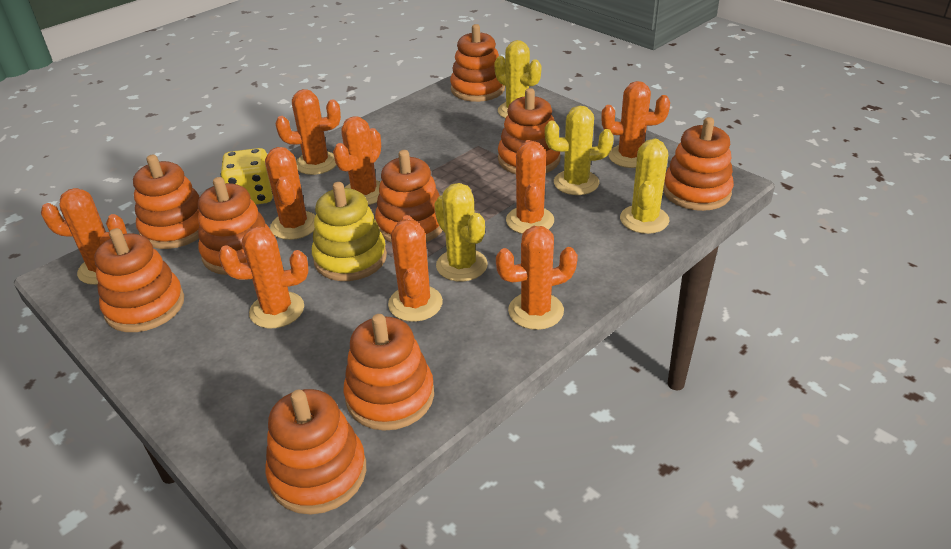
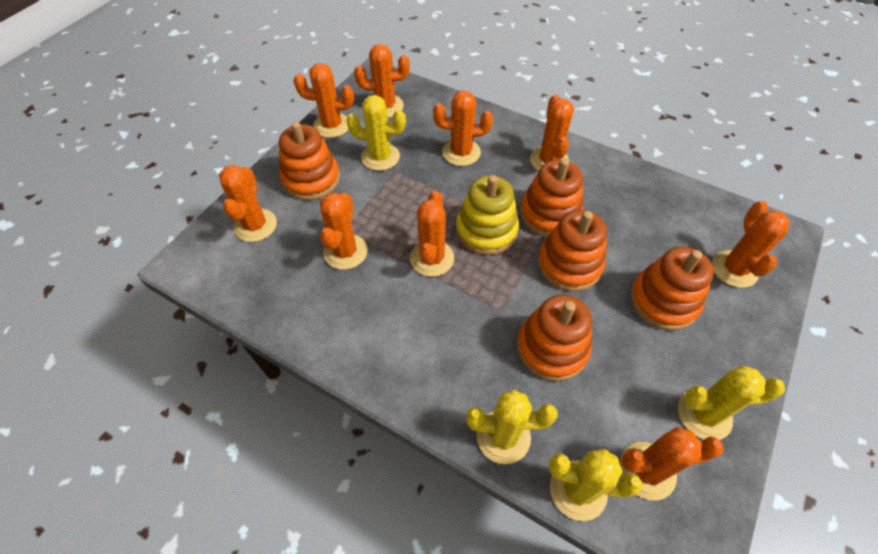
orange stacking toy: 9 -> 5
yellow dice: 1 -> 0

